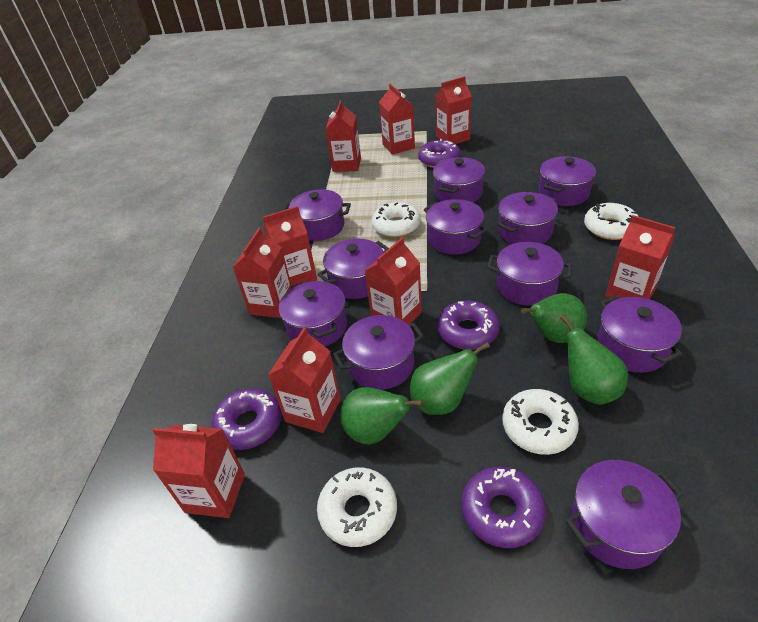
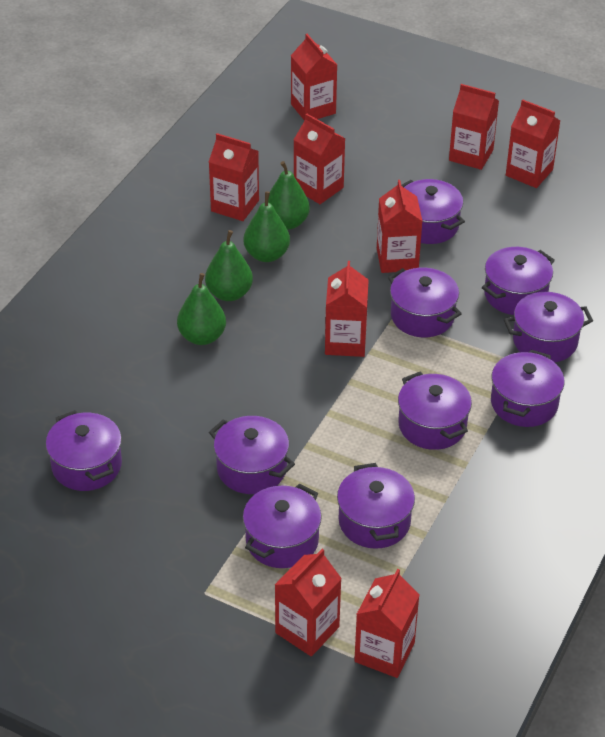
purple donut: 4 -> 0
purple pot: 11 -> 10
white donut: 4 -> 0

